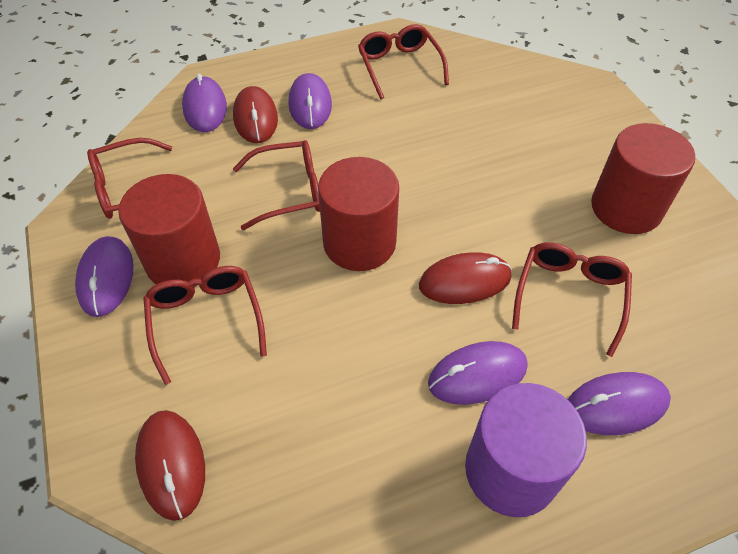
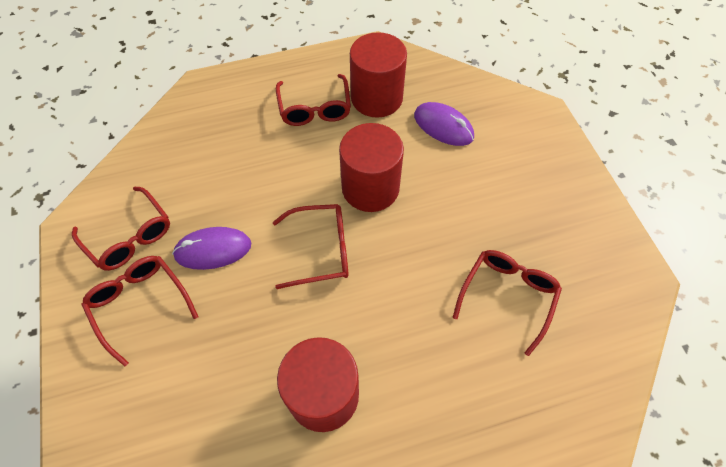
purple cylinder: 1 -> 0
purple mouse: 5 -> 2
red mouse: 3 -> 0

